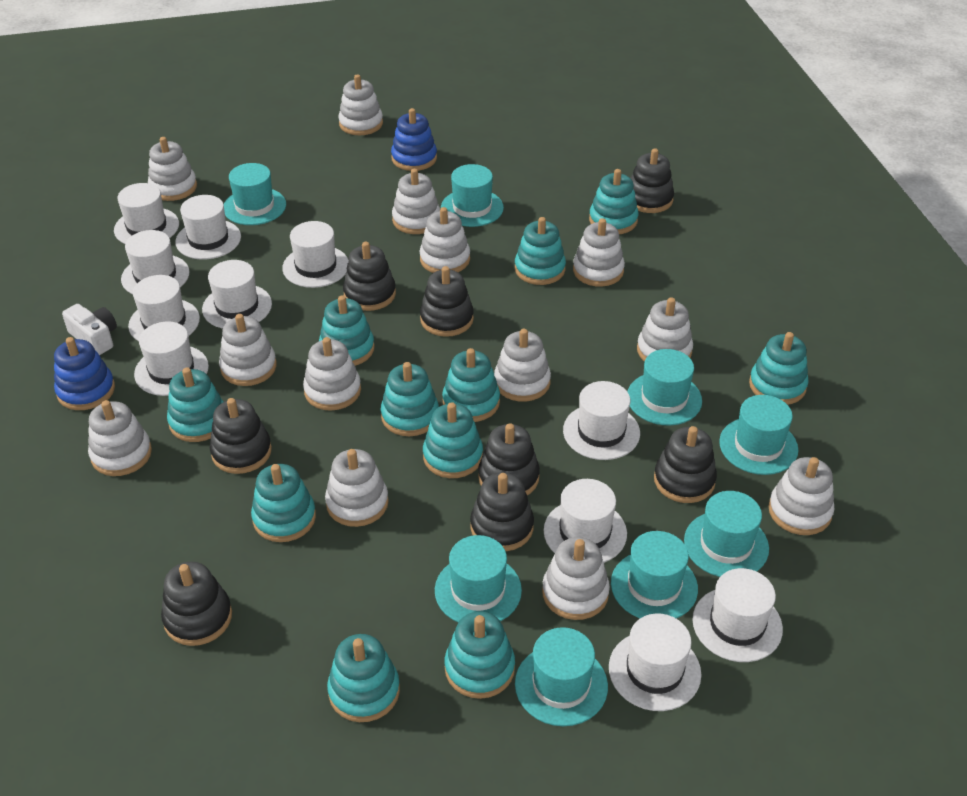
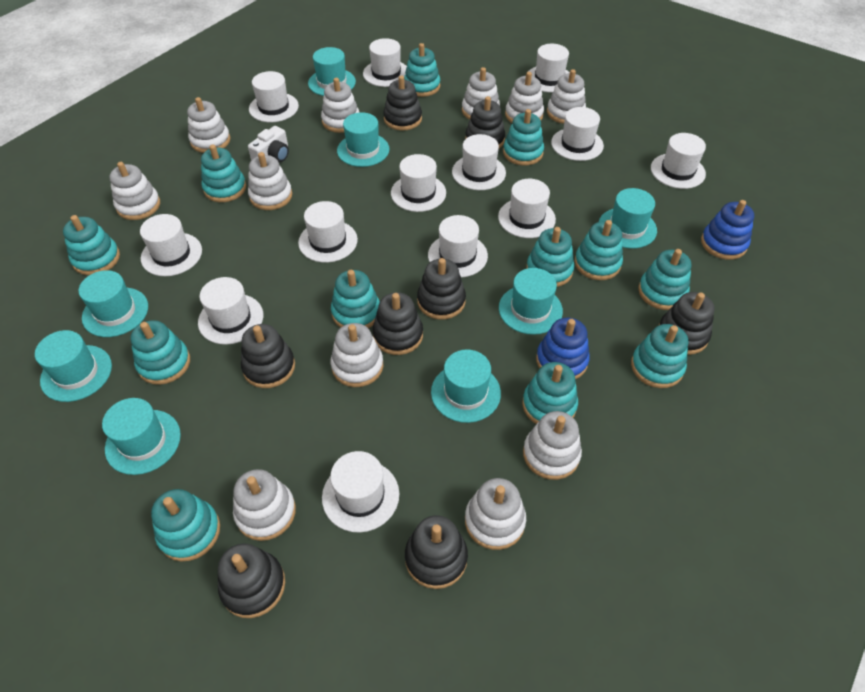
turquoise stacking toy: 11 -> 12
white hat: 11 -> 13
white stacking toy: 13 -> 11

